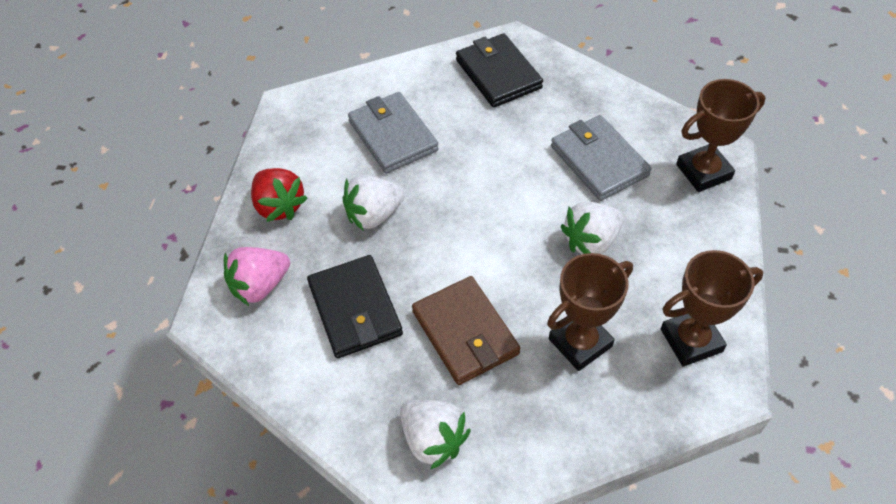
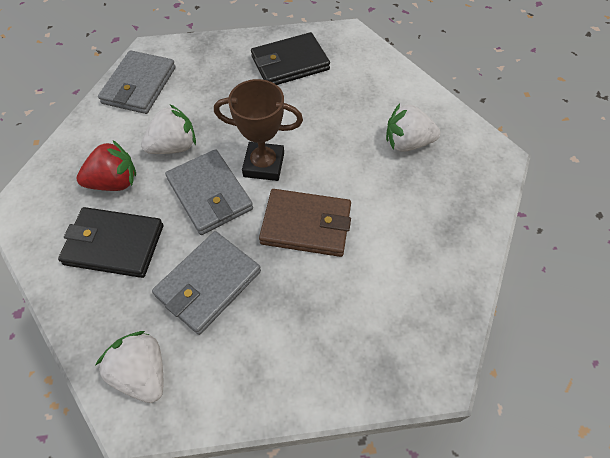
brown trophy: 3 -> 1
grey wallet: 2 -> 3
pink strawberry: 1 -> 0

